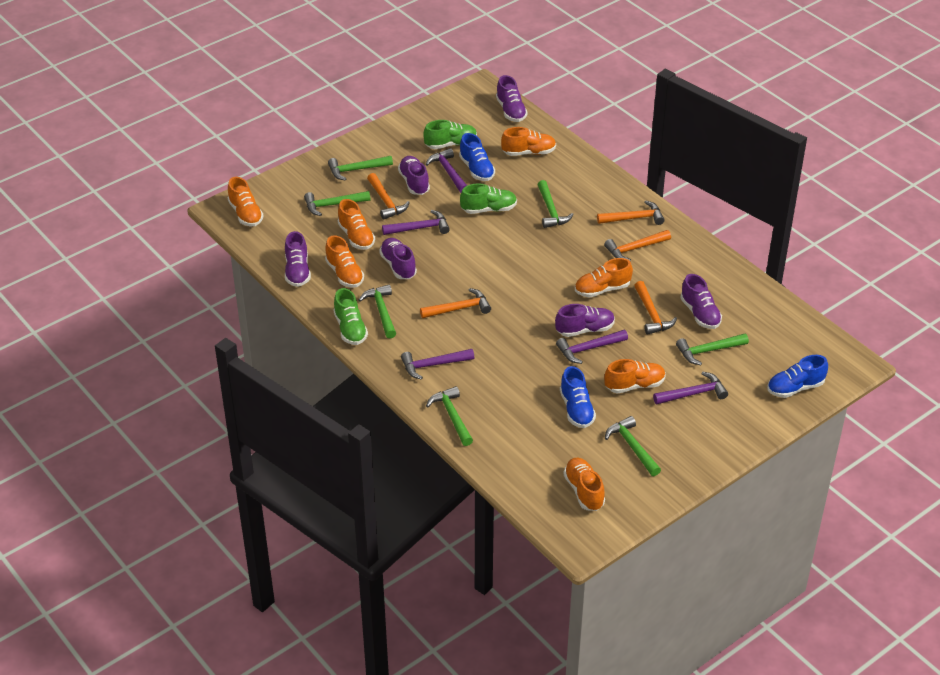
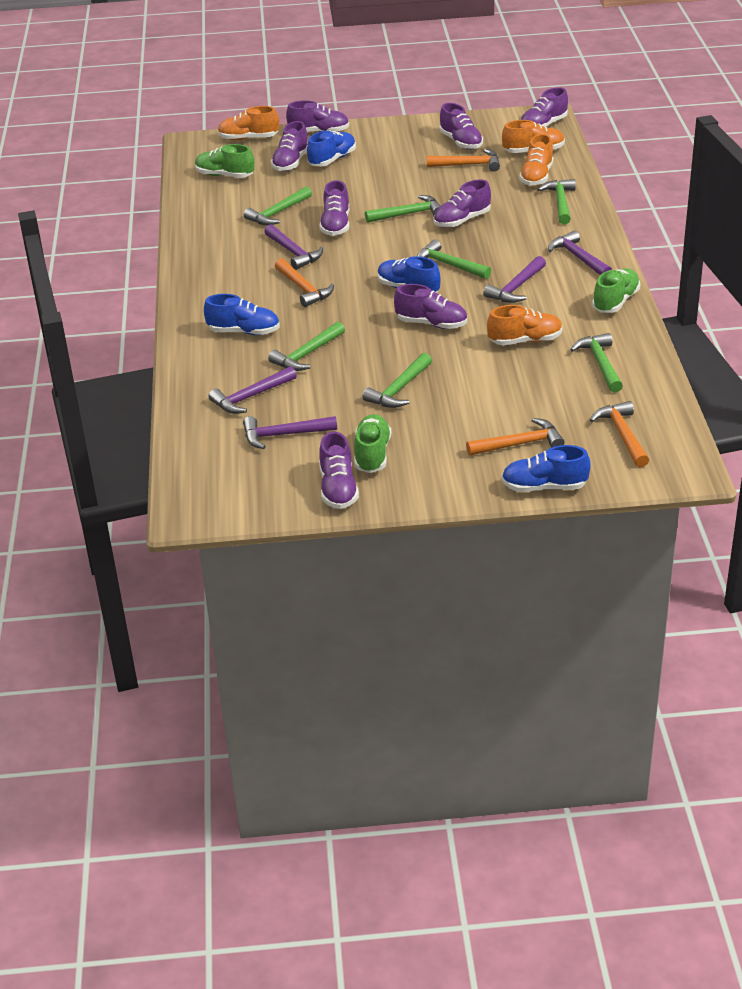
blue shoe: 3 -> 4
orange hammer: 5 -> 4
orange shoe: 7 -> 4
purple shoe: 6 -> 8

